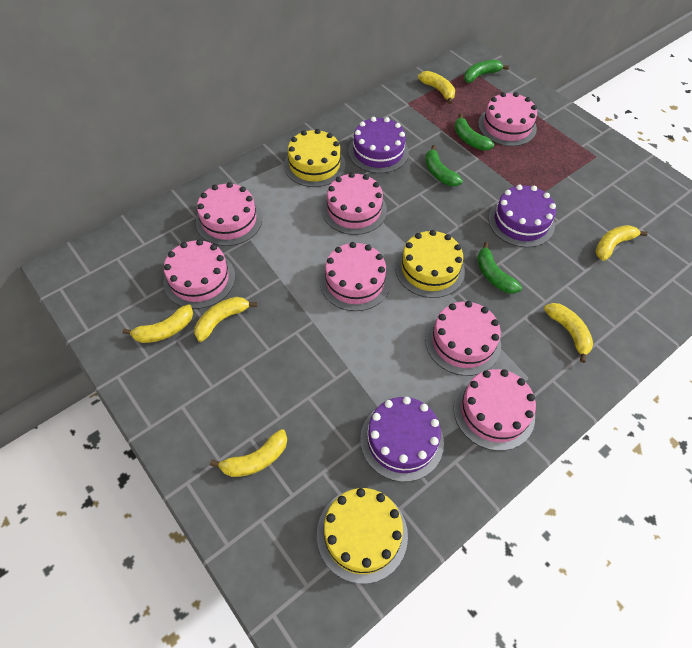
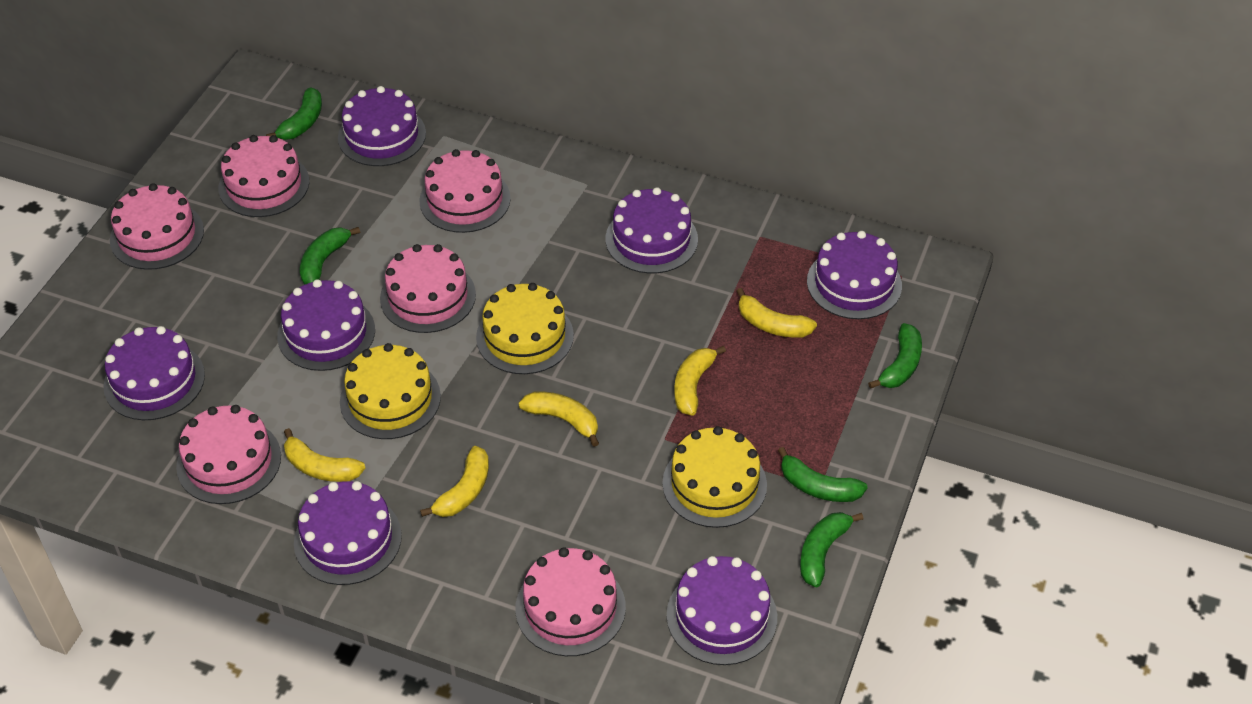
green banana: 4 -> 5
pink cake: 7 -> 6
purple cake: 3 -> 7
yellow banana: 6 -> 5

